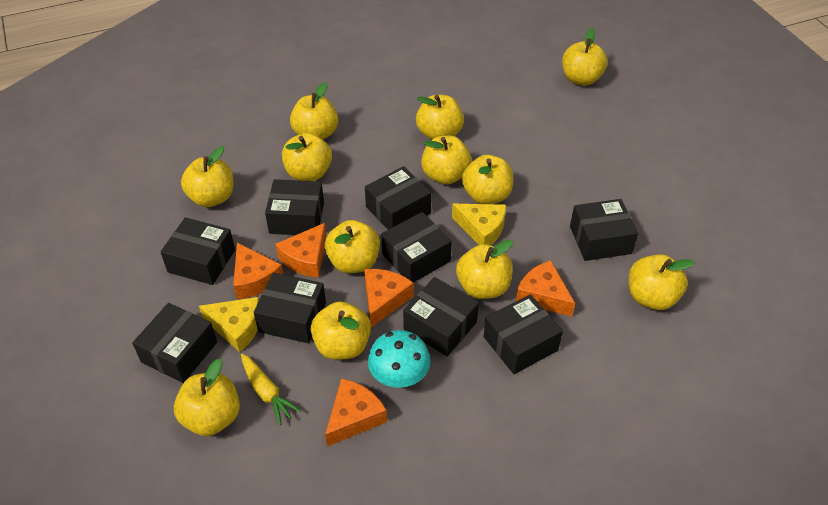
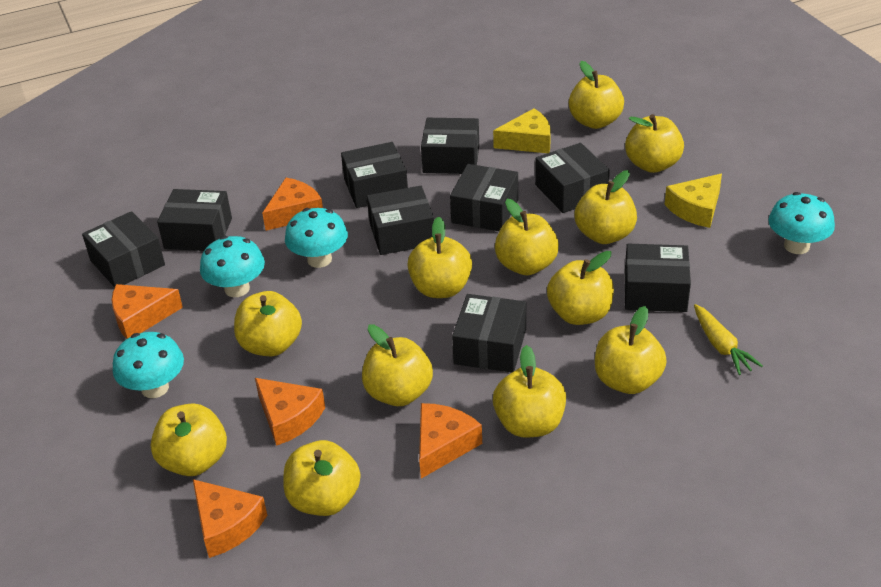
turquoise mushroom: 1 -> 4

